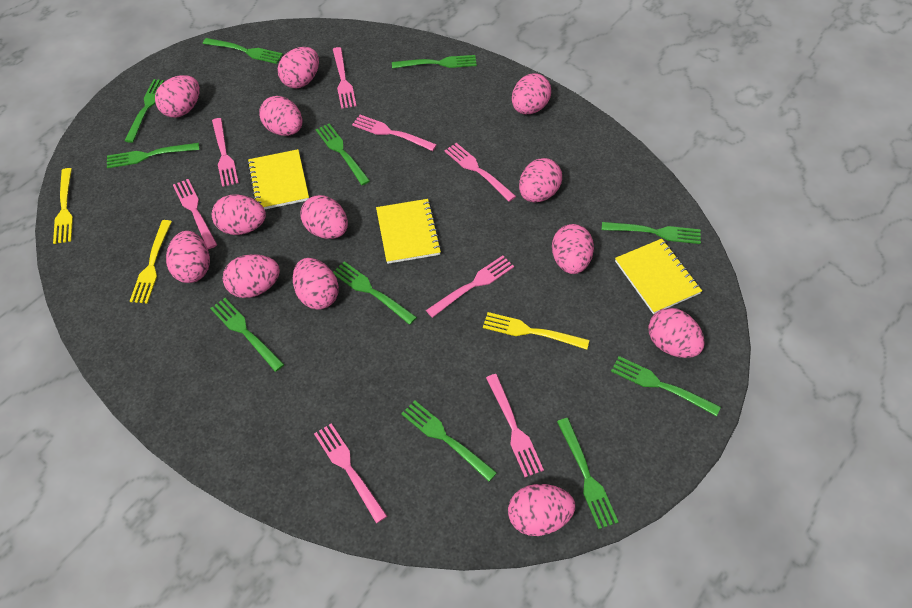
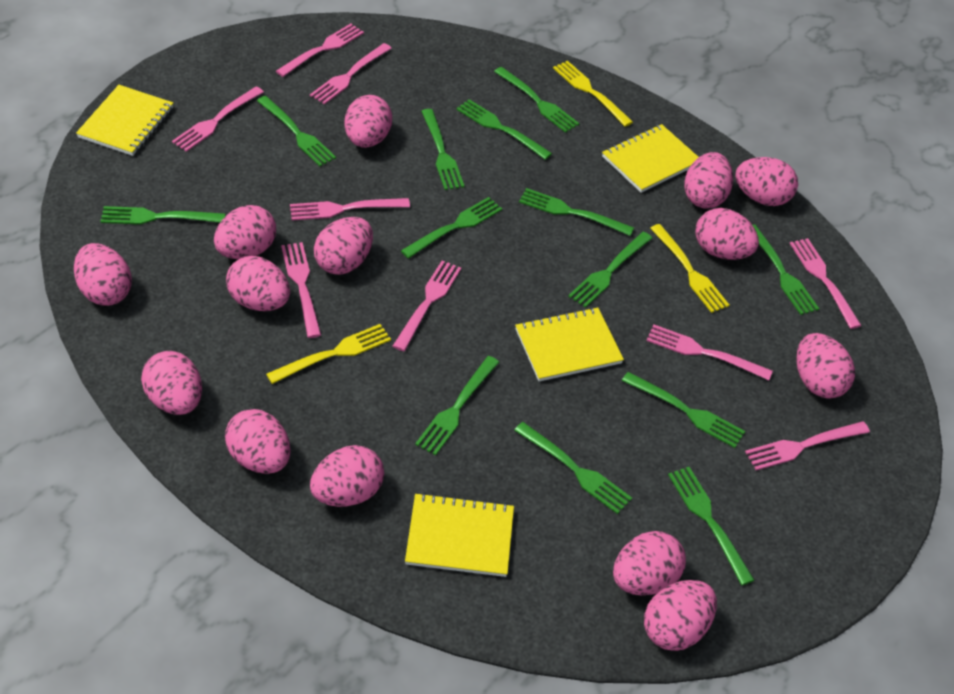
green fork: 11 -> 13
pink egg: 13 -> 14
pink fork: 8 -> 9
yellow notebook: 3 -> 4

